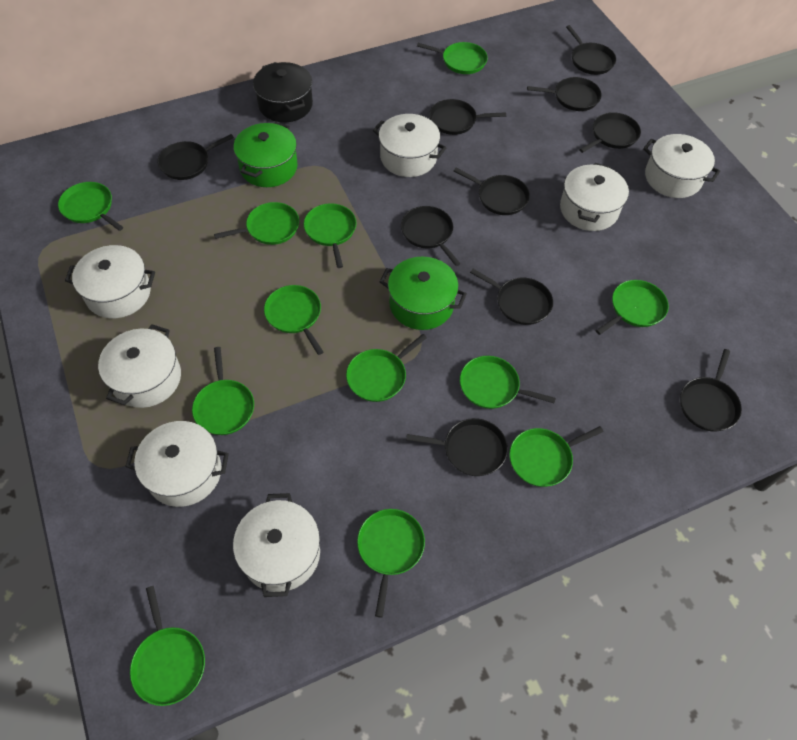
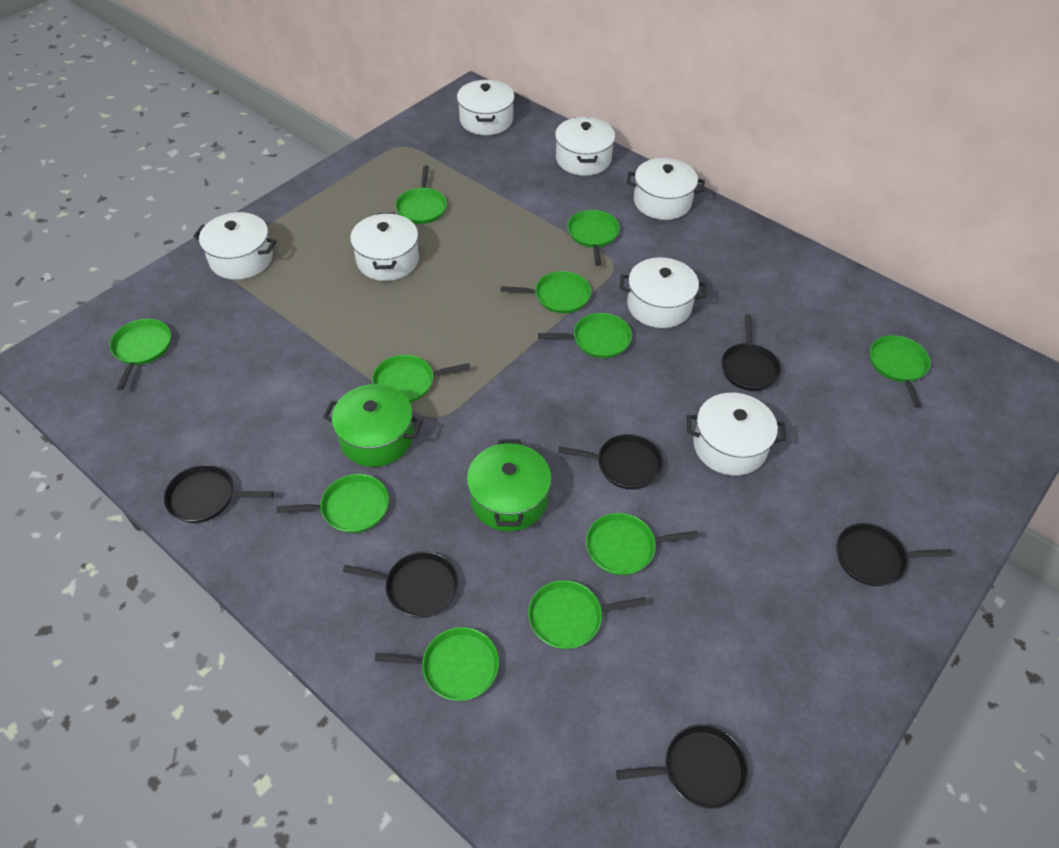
black pan: 10 -> 6
black pot: 1 -> 0
green pan: 12 -> 11

